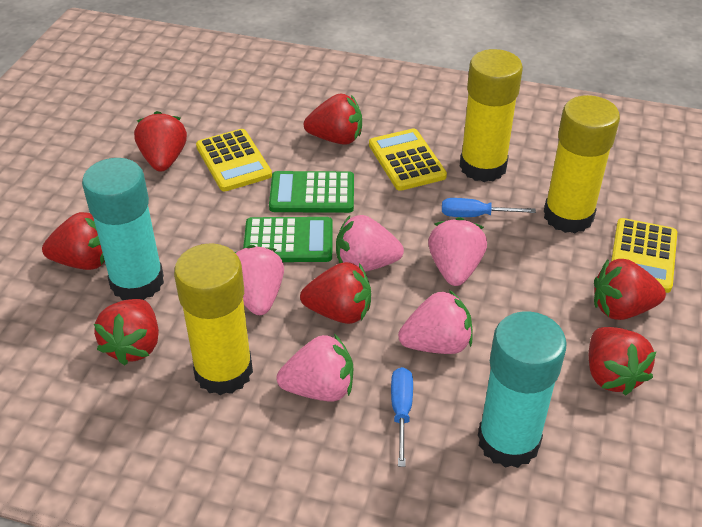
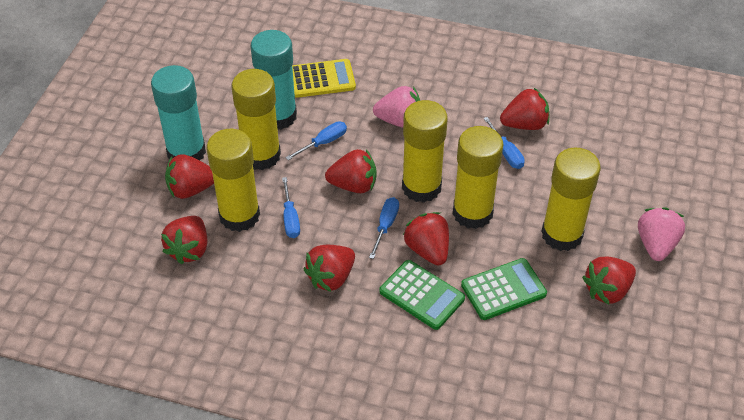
blue screwdriver: 2 -> 4
pink strawberry: 5 -> 2
yellow calculator: 3 -> 1
yellow glue stick: 3 -> 5

